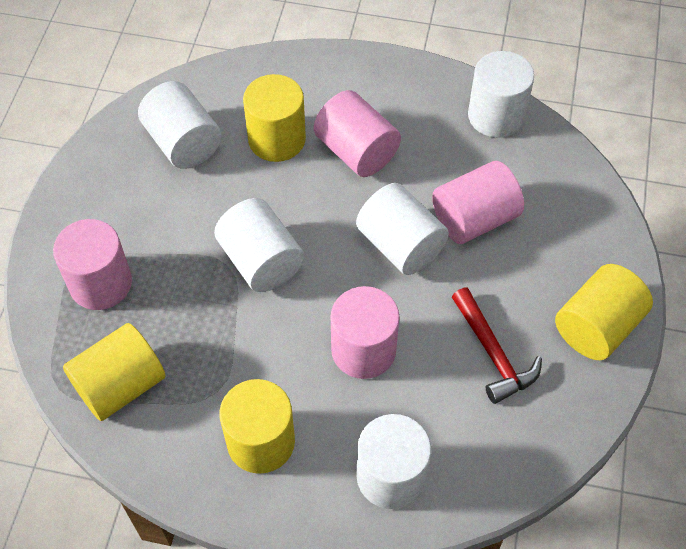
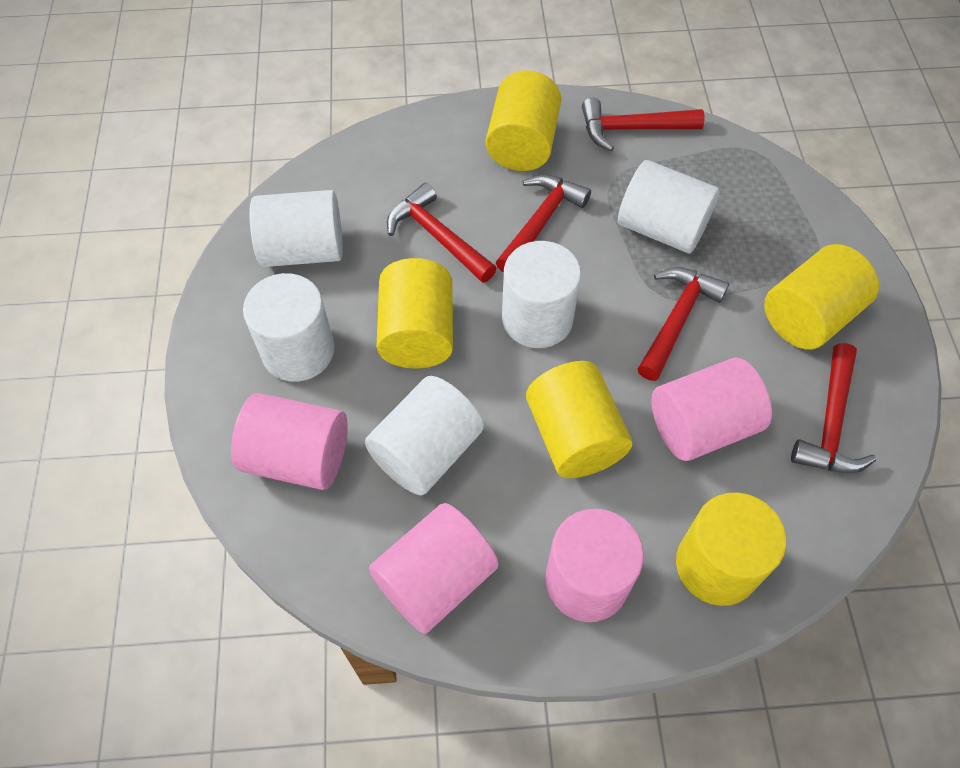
red hammer: 1 -> 5
yellow cylinder: 4 -> 5

